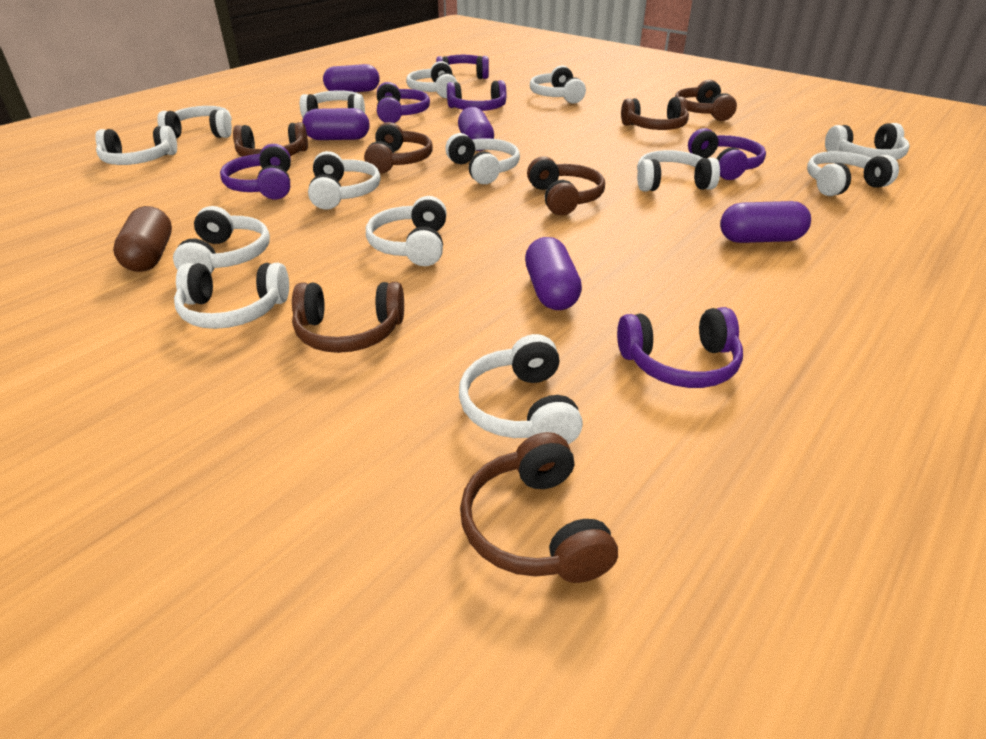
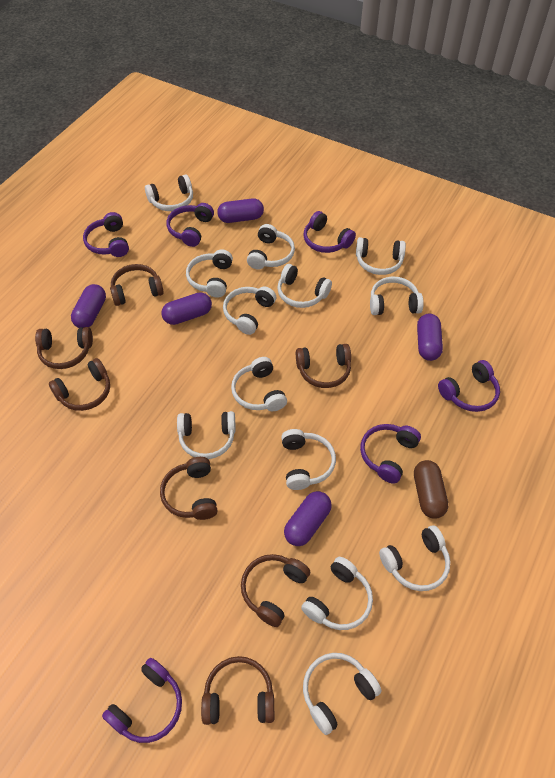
white headphones: 14 -> 13

